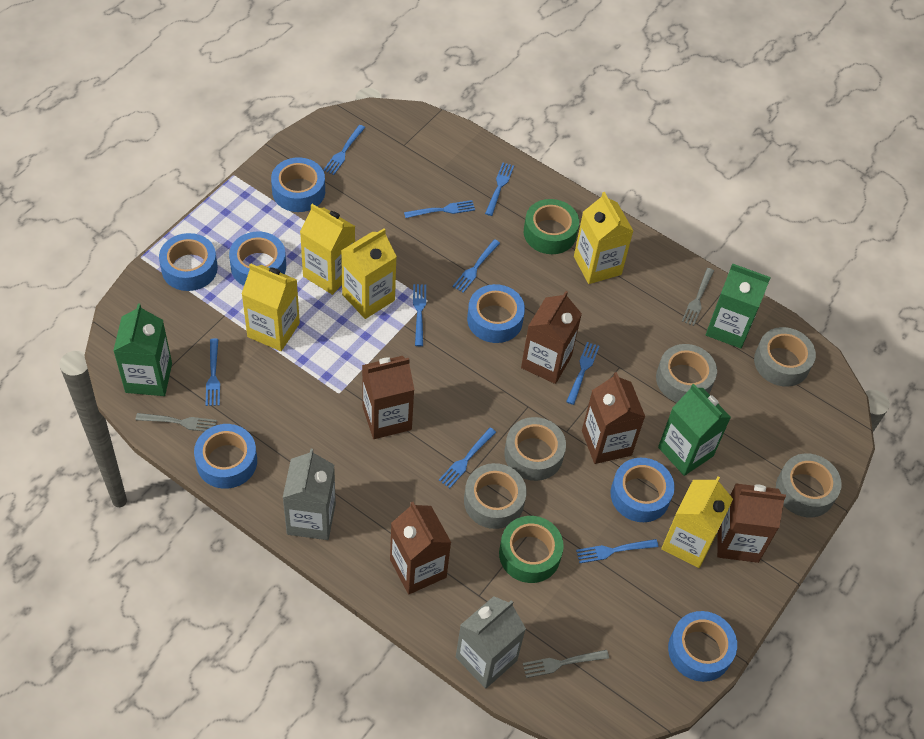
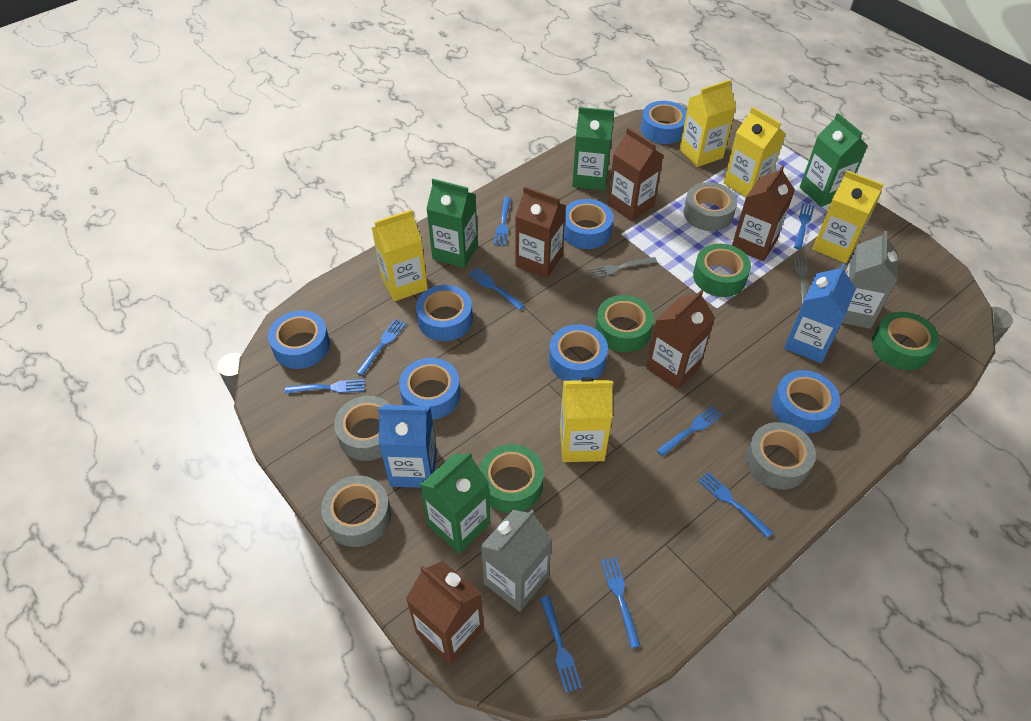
blue carton: 0 -> 2
green carton: 3 -> 4
green tape: 2 -> 4
grey fork: 3 -> 2
grey tape: 5 -> 4

